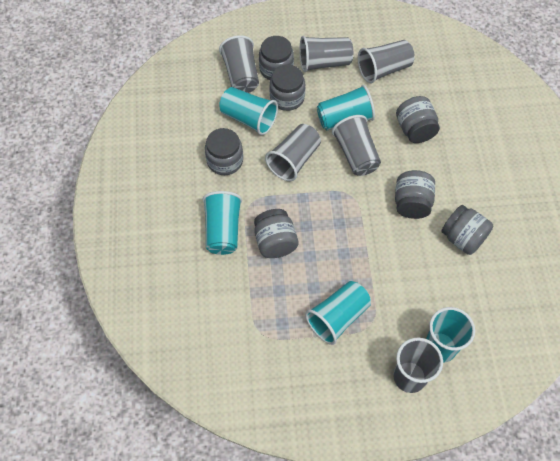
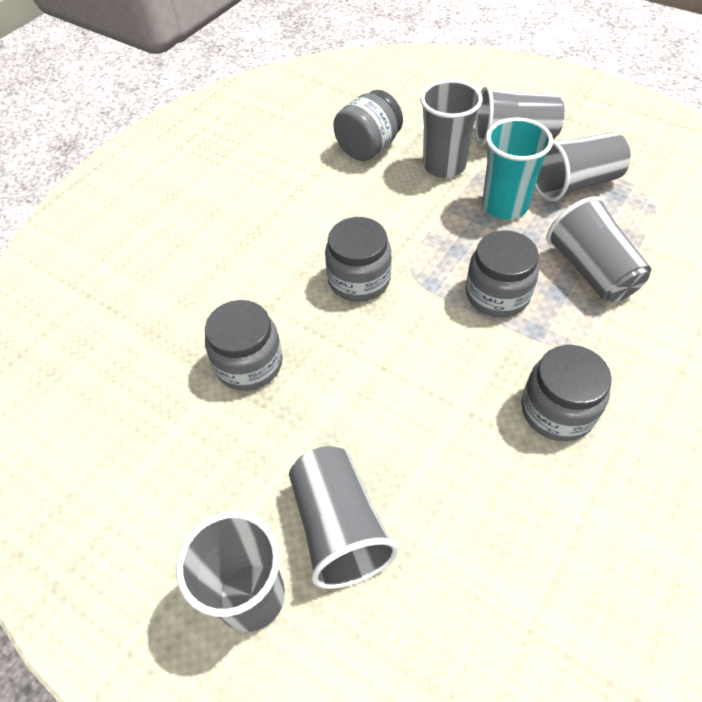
grey jar: 7 -> 5
turquoise cup: 5 -> 1

